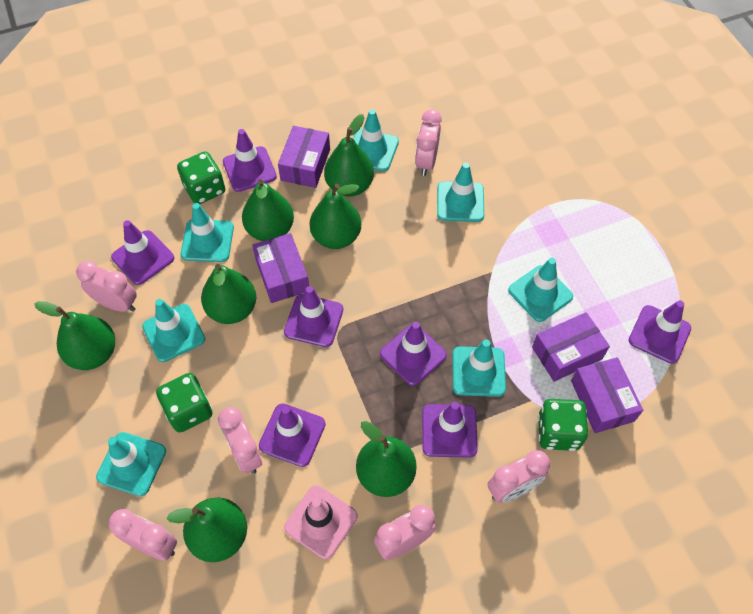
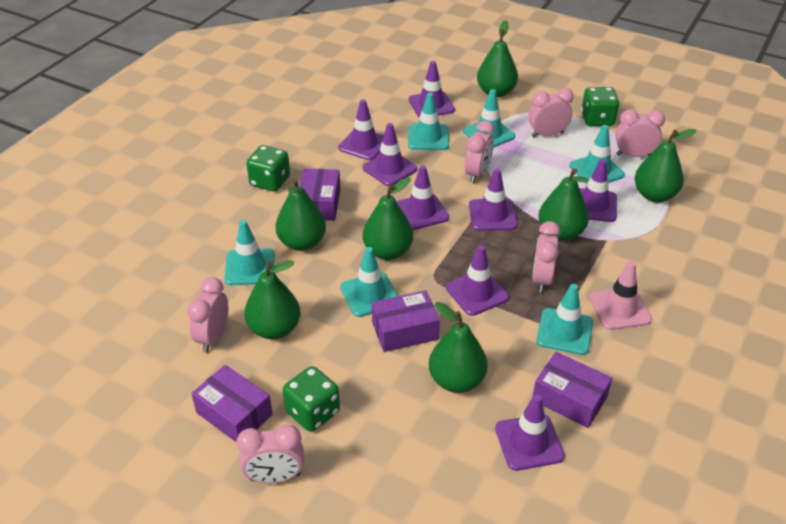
purple traffic cone: 7 -> 8
turquoise traffic cone: 7 -> 6

